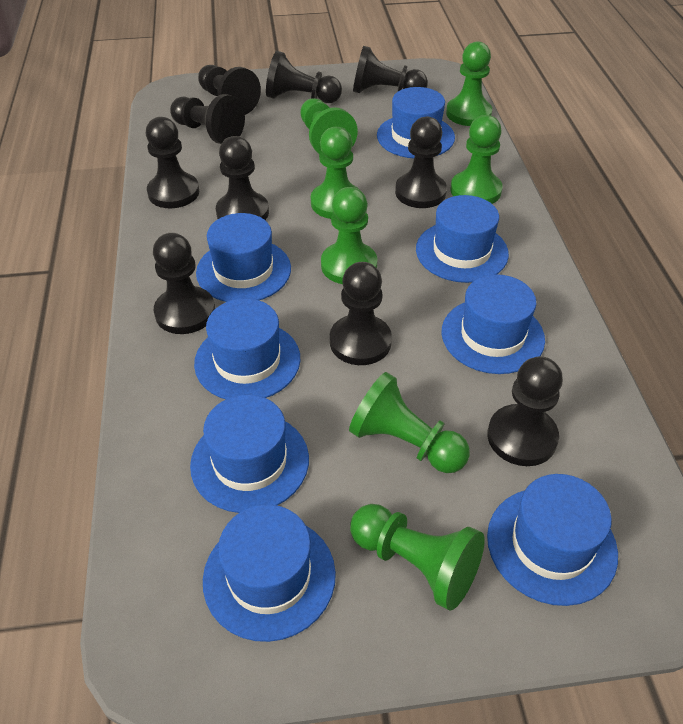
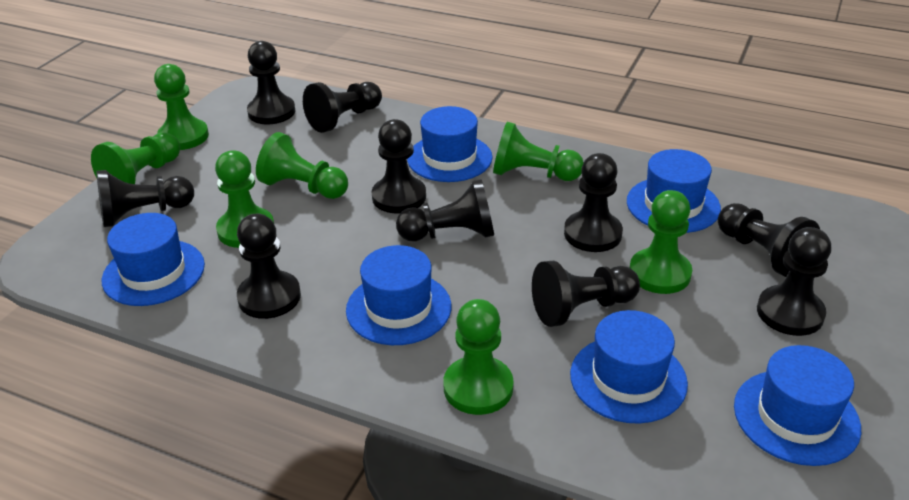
blue hat: 8 -> 6

